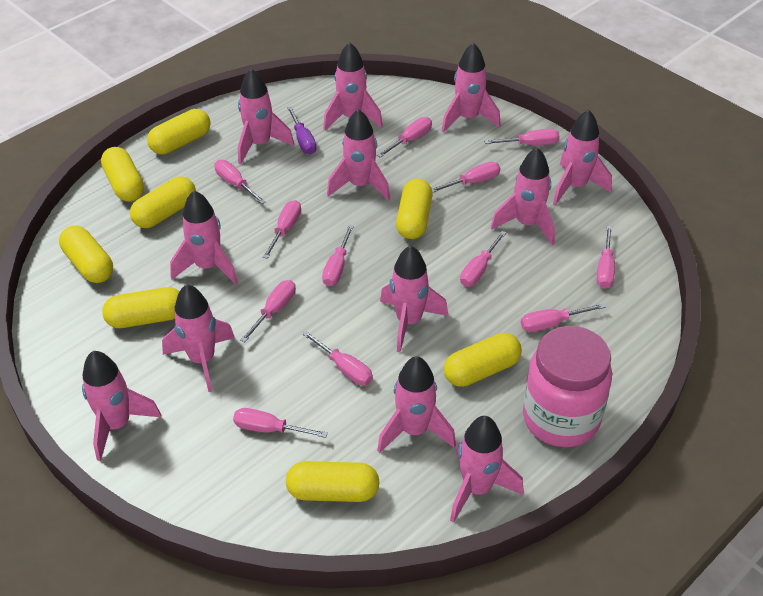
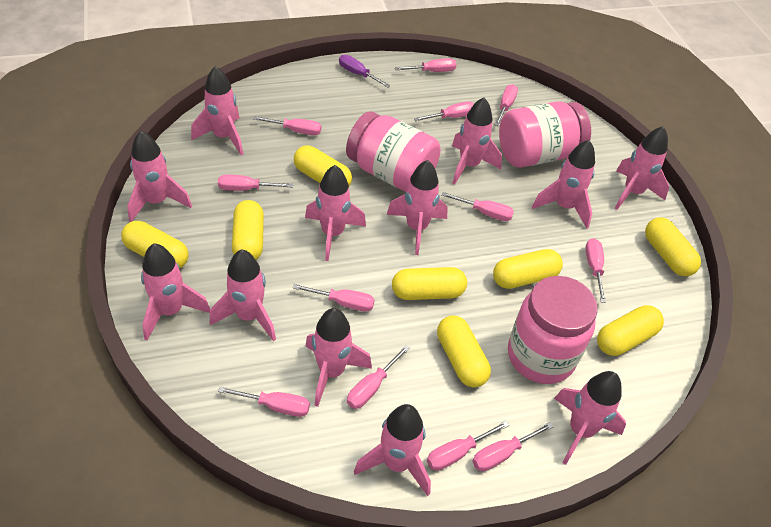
pink jar: 1 -> 3

